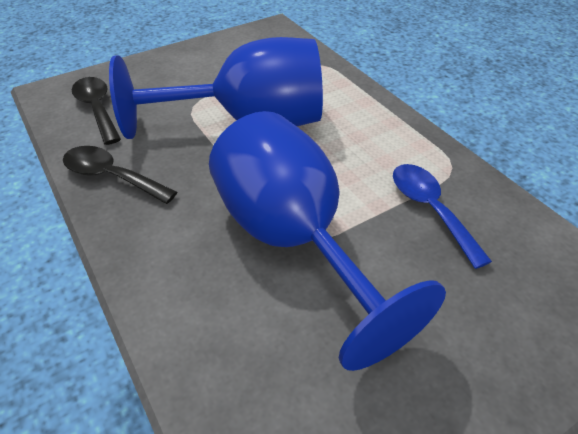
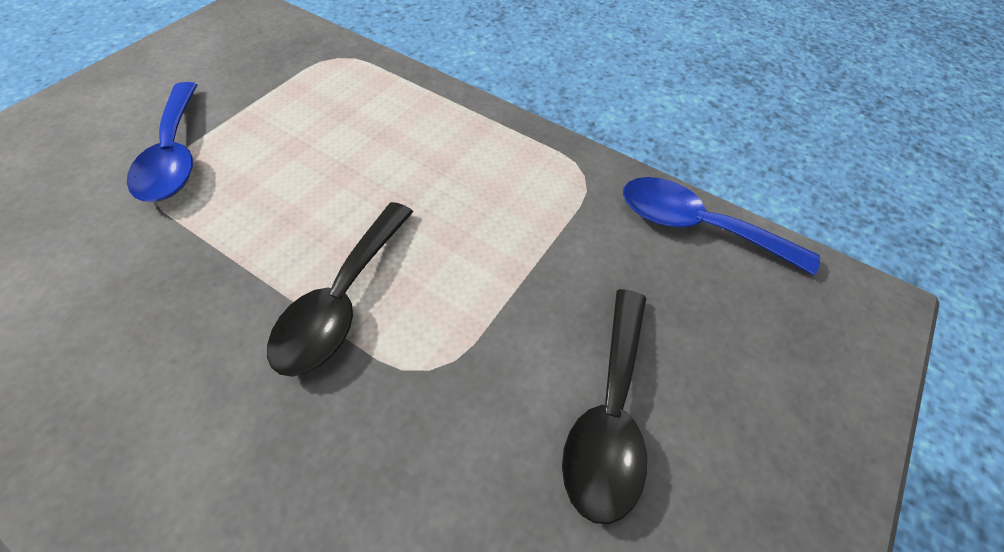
blue goblet: 2 -> 0
blue spoon: 1 -> 2

